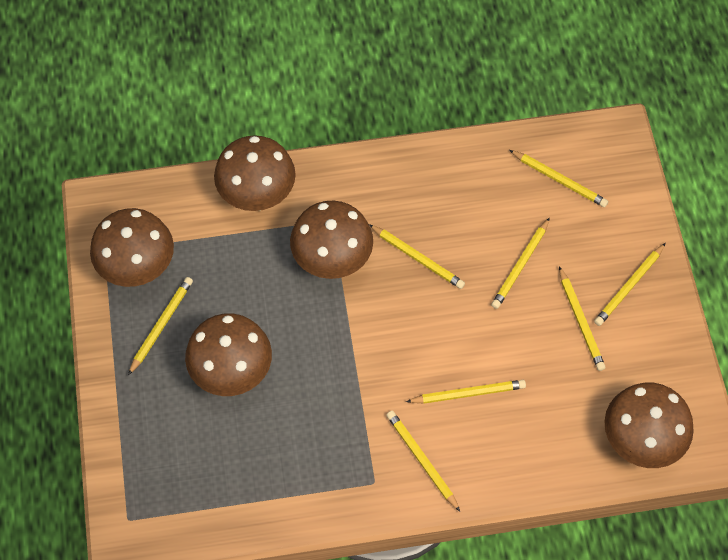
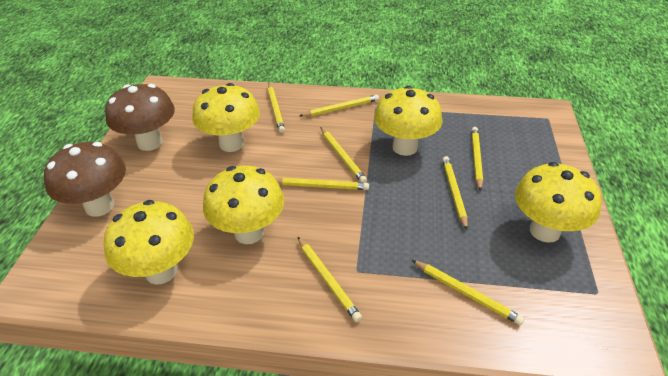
brown mushroom: 5 -> 2
yellow mushroom: 0 -> 5

